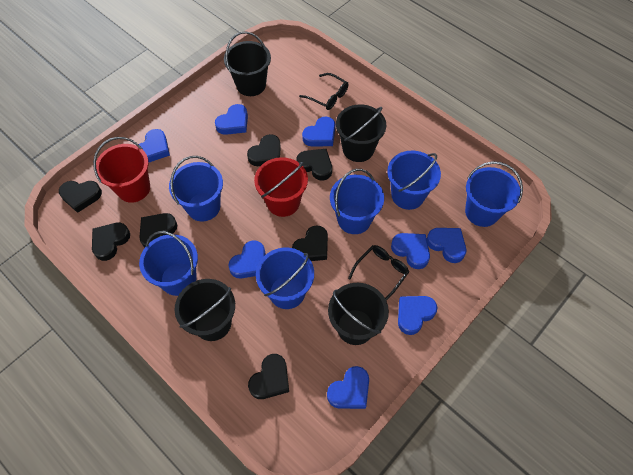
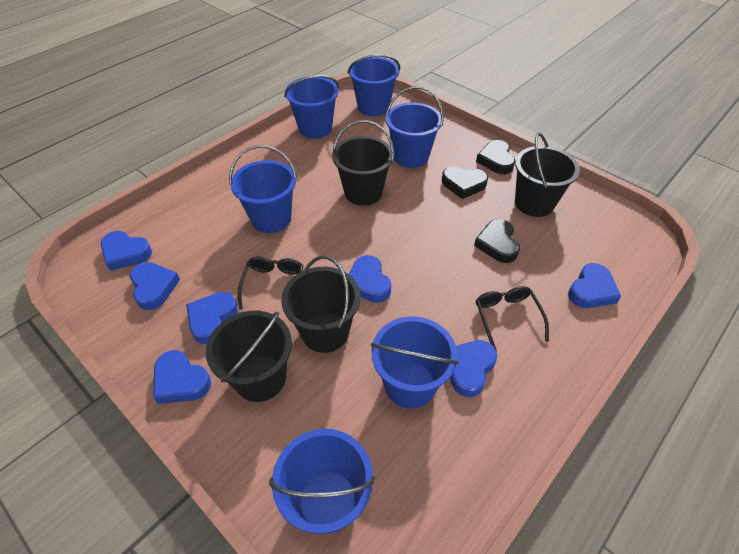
black heart: 7 -> 3
blue heart: 8 -> 7
red bucket: 2 -> 0

